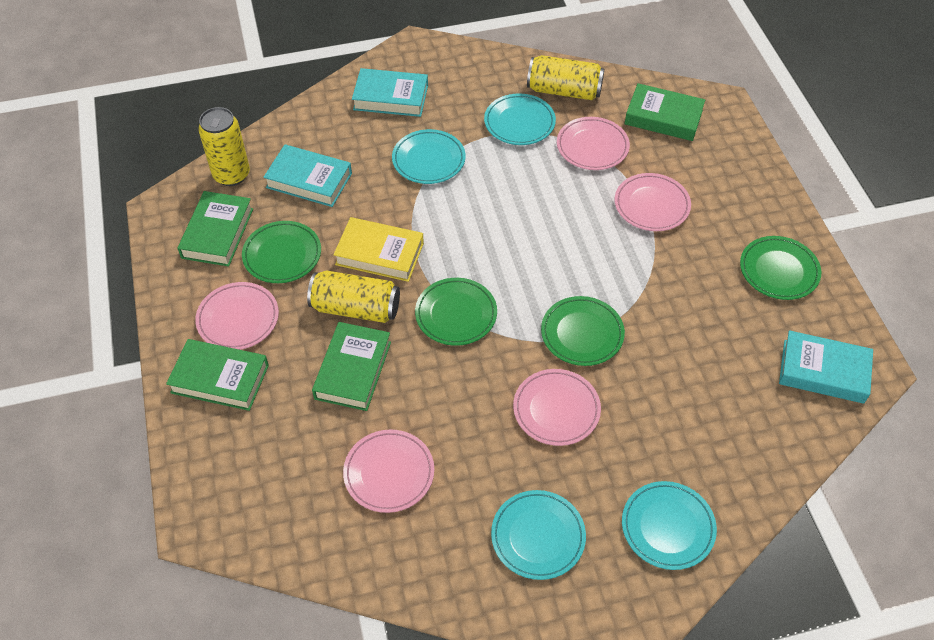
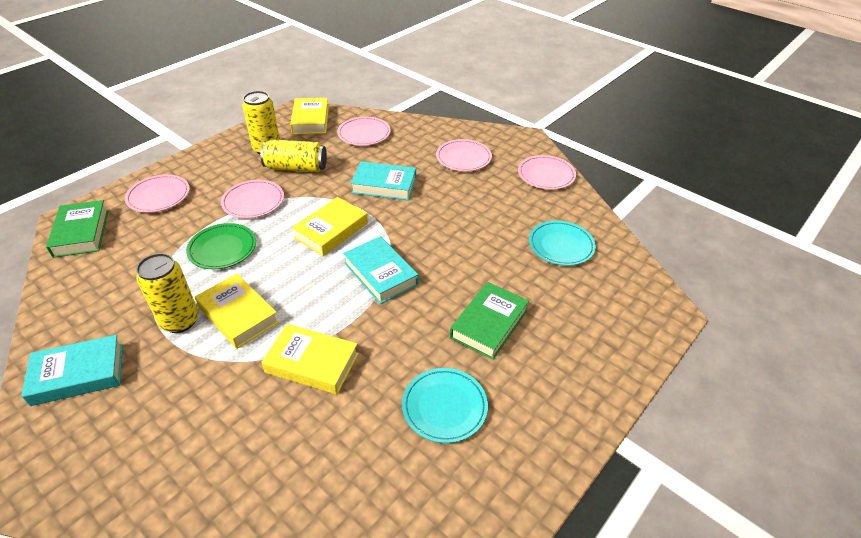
green book: 4 -> 2
green plate: 4 -> 1
turquoise plate: 4 -> 2
yellow book: 1 -> 4

